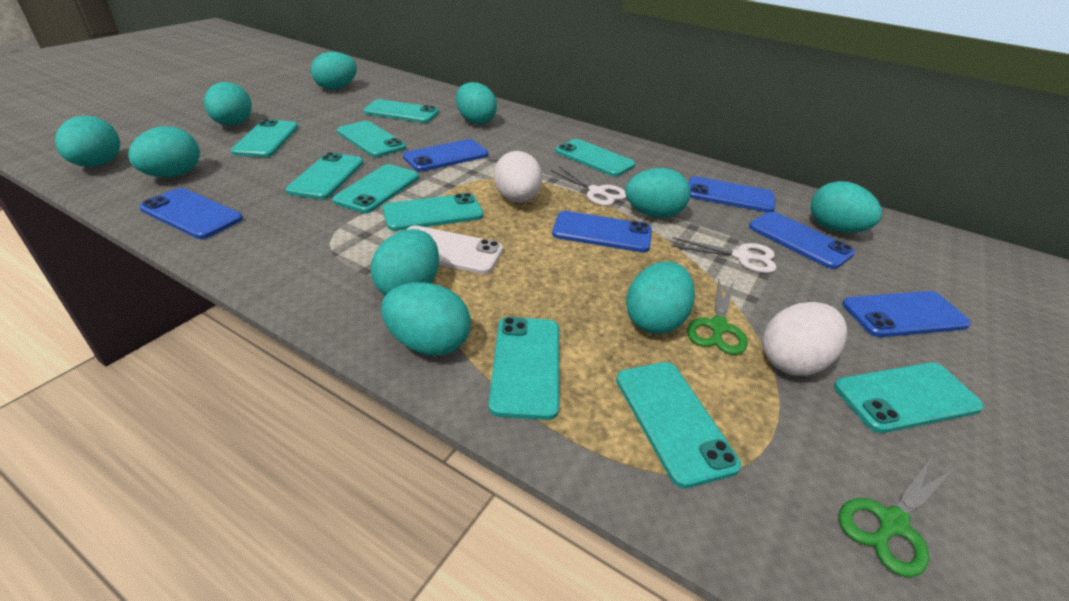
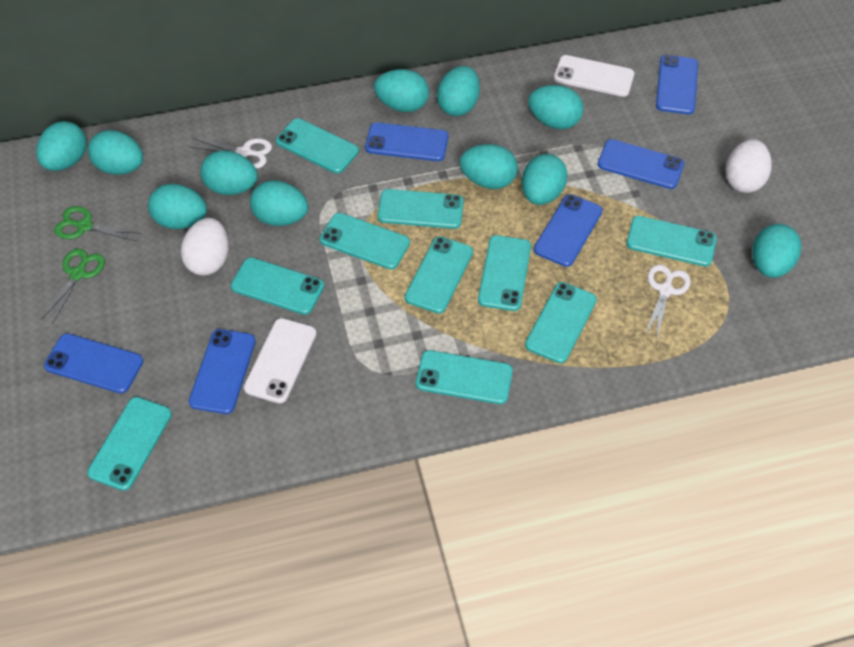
turquoise egg: 10 -> 11
white phone: 1 -> 2

